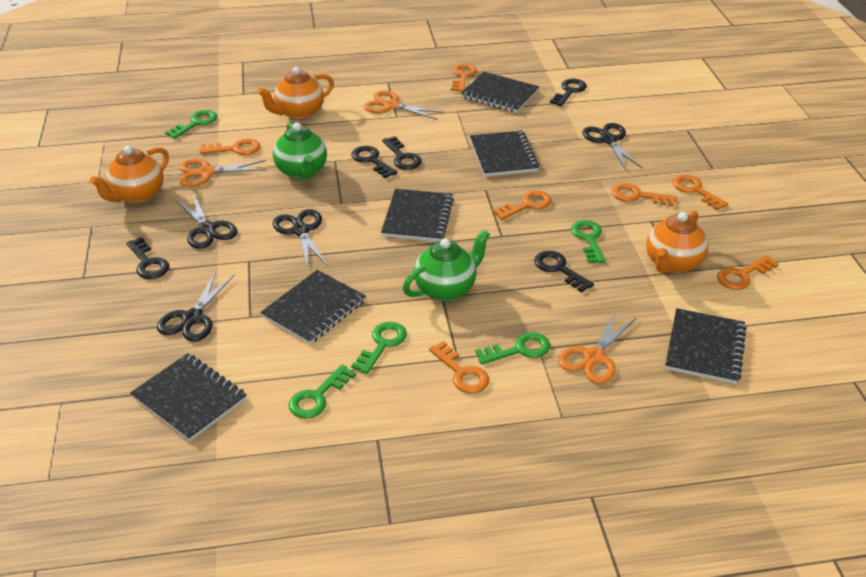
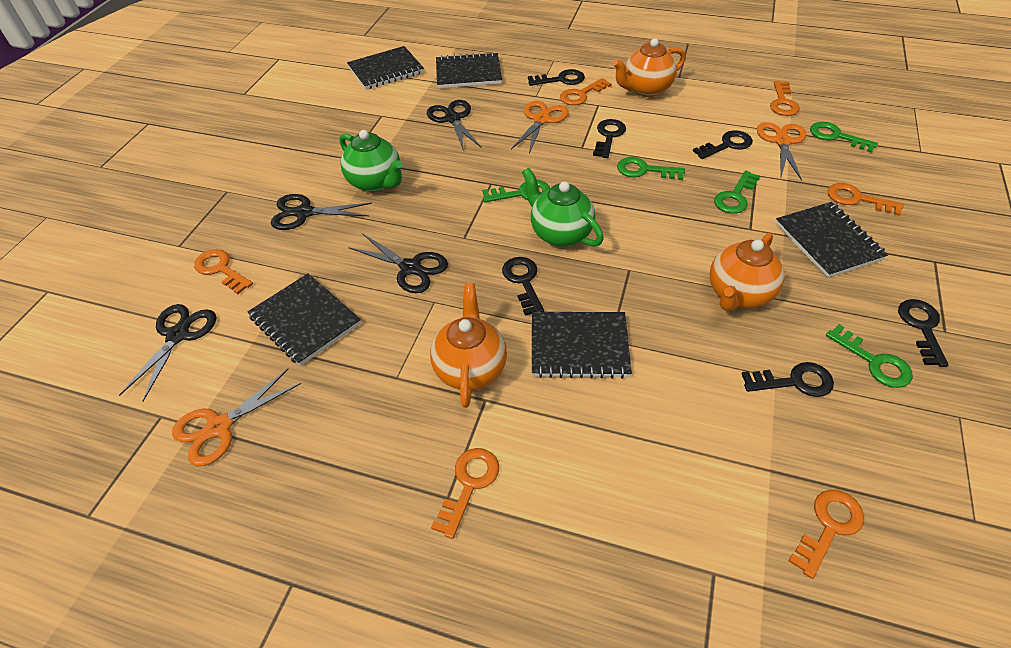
black key: 5 -> 6
black notebook: 6 -> 5
orange key: 7 -> 6

